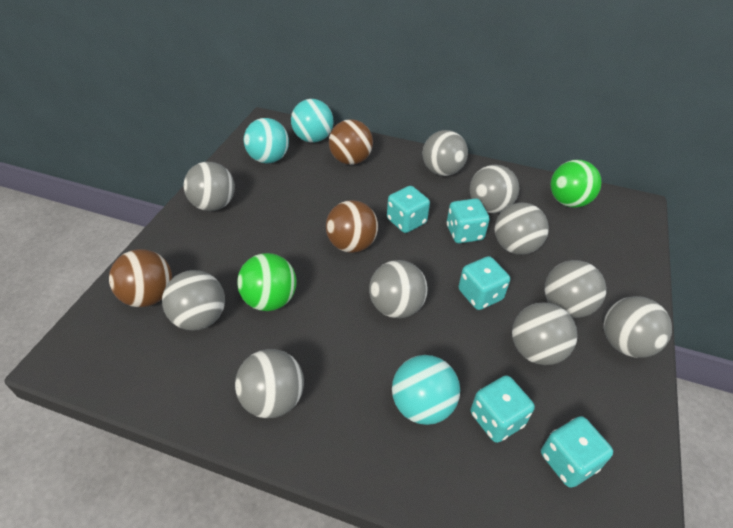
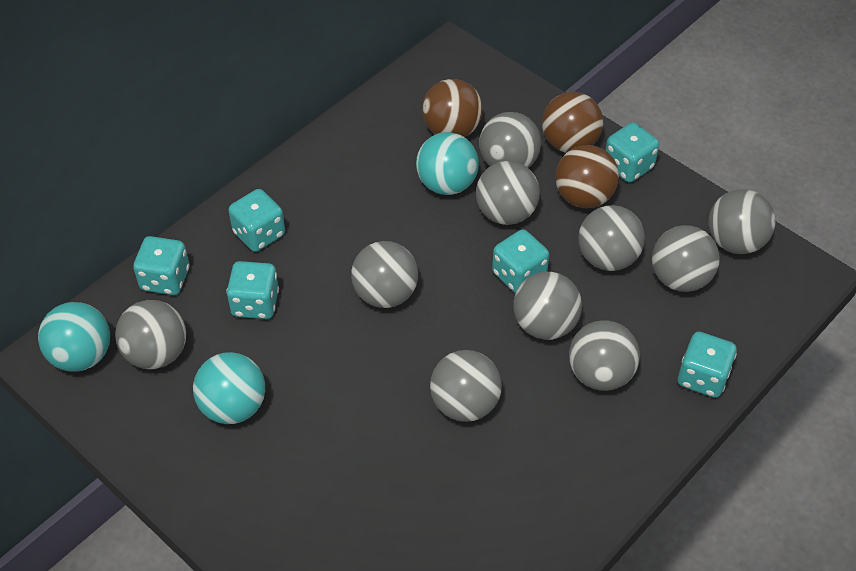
green ball: 2 -> 0
turquoise dice: 5 -> 6

